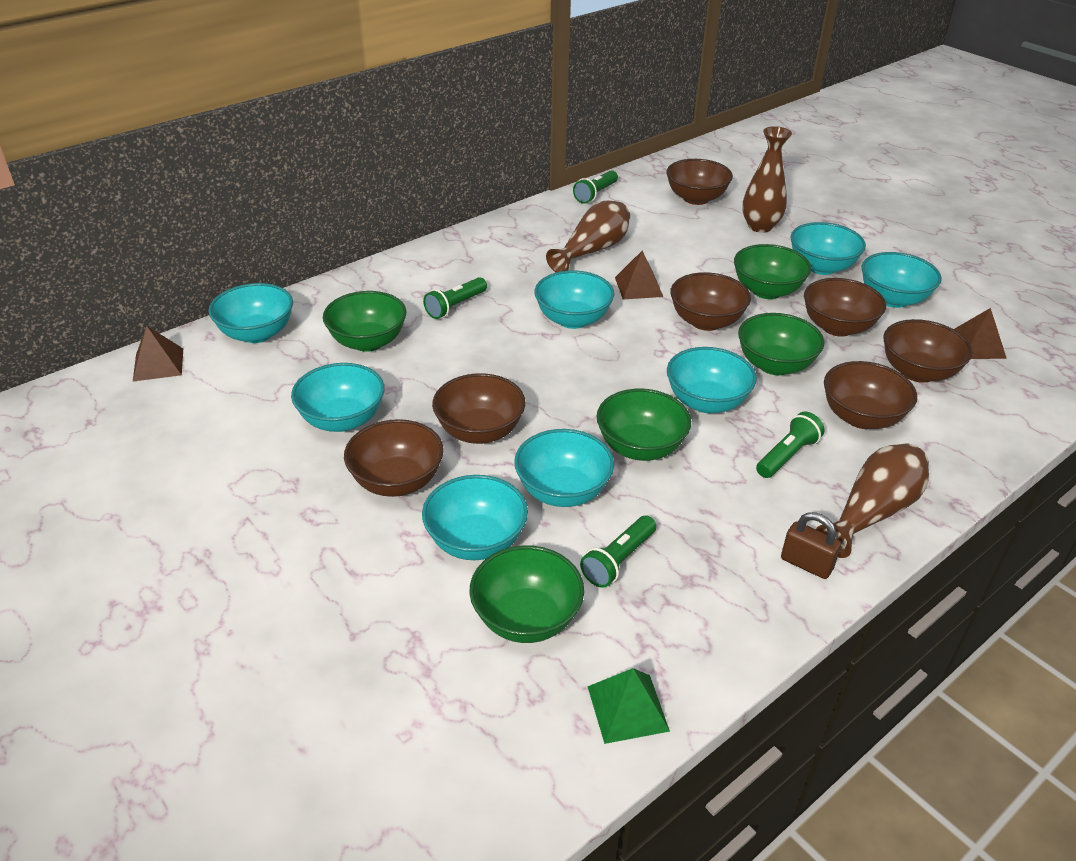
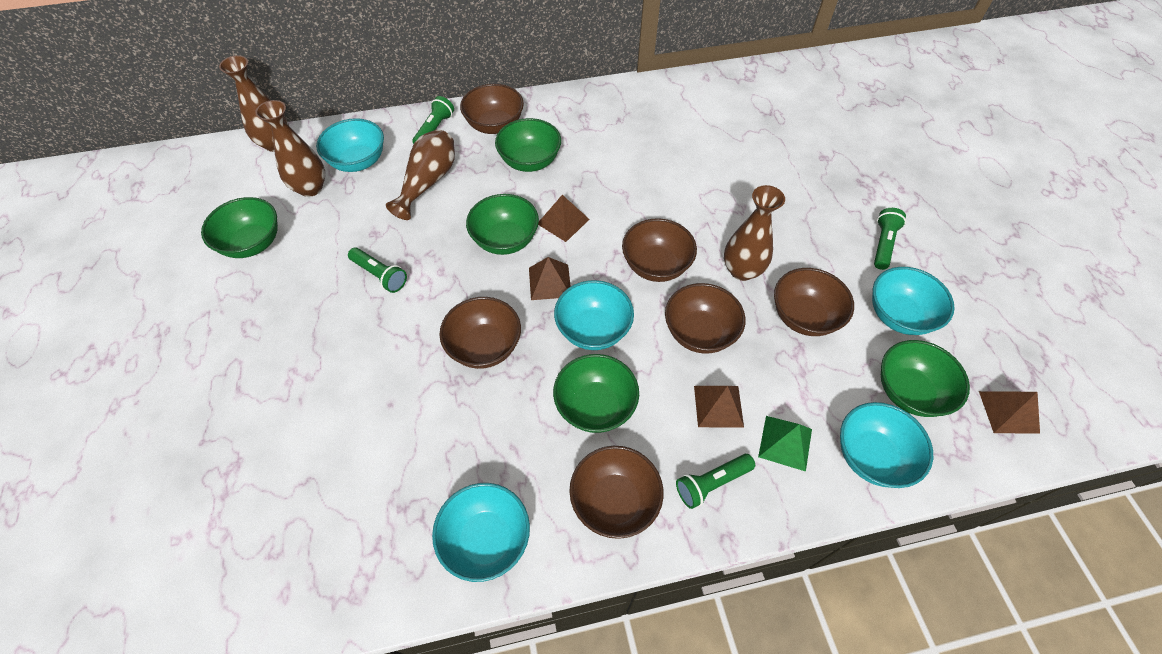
brown bowl: 7 -> 6
brown padlock: 1 -> 0
brown pyramid: 3 -> 4
brown vase: 3 -> 4
turquoise bowl: 8 -> 5

